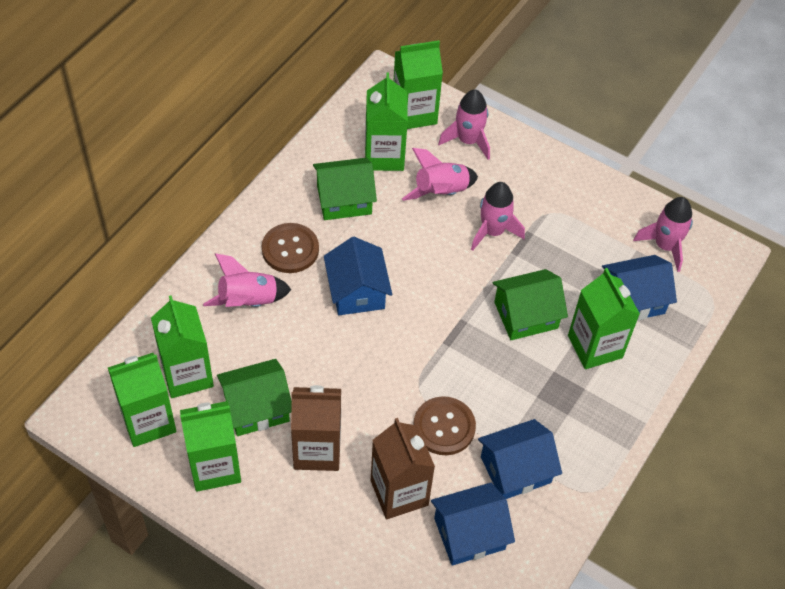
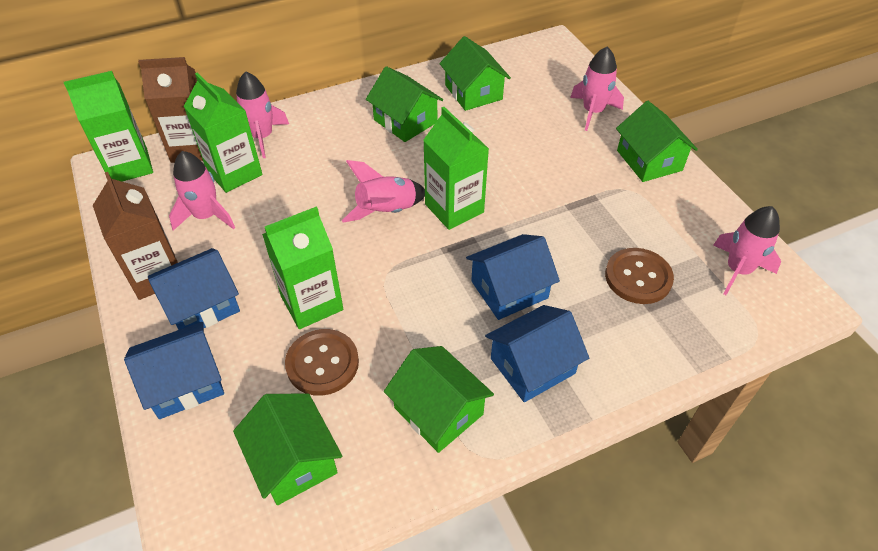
green carton: 6 -> 4
green house: 3 -> 5

